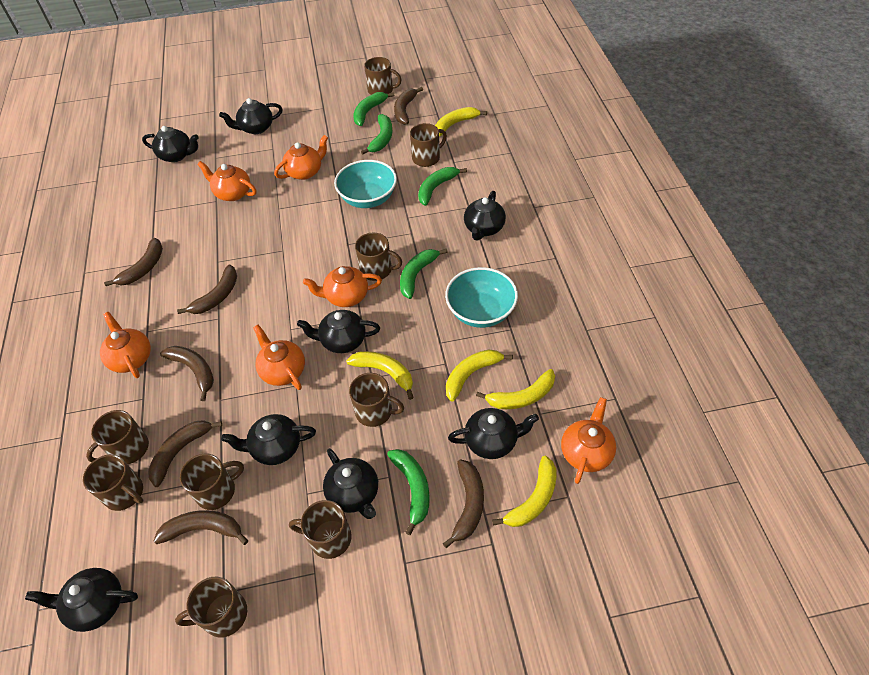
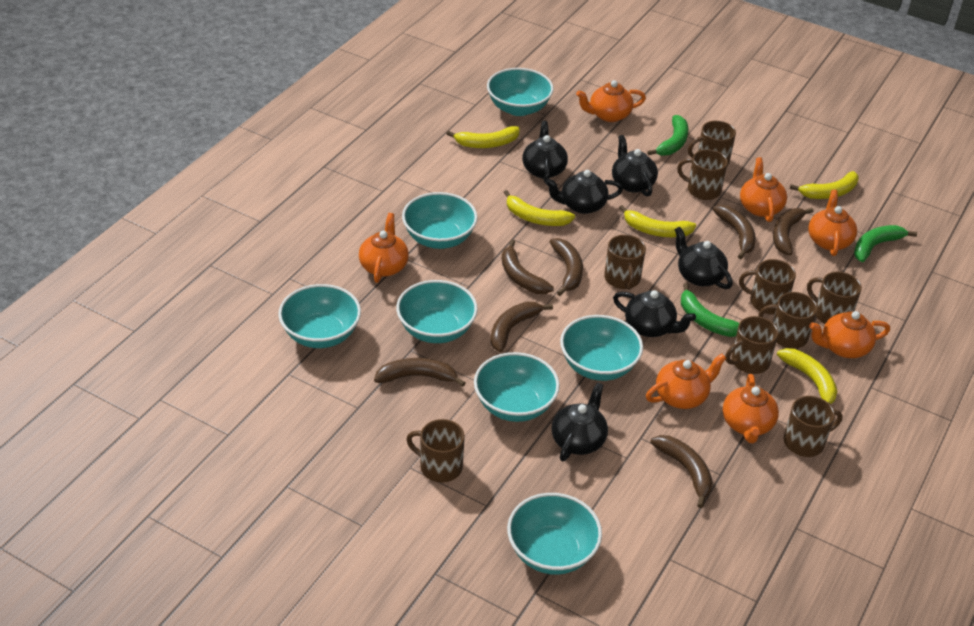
black teapot: 8 -> 6
green banana: 5 -> 3
orange teapot: 6 -> 7
turquoise bowl: 2 -> 7

